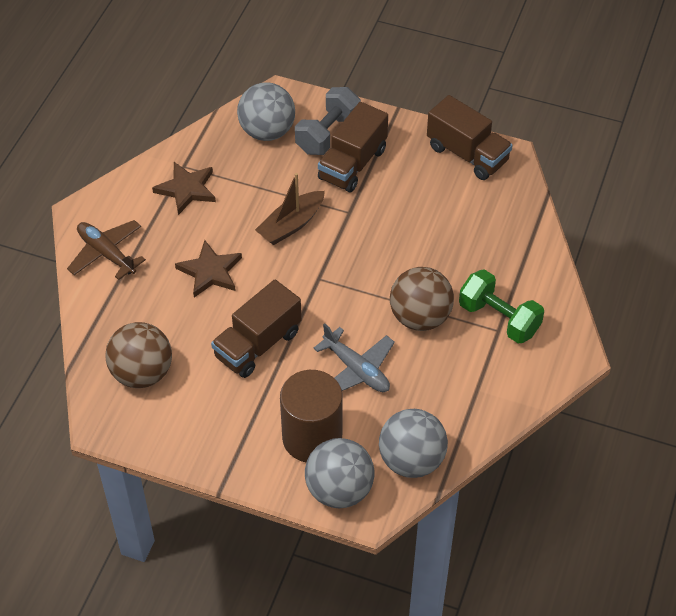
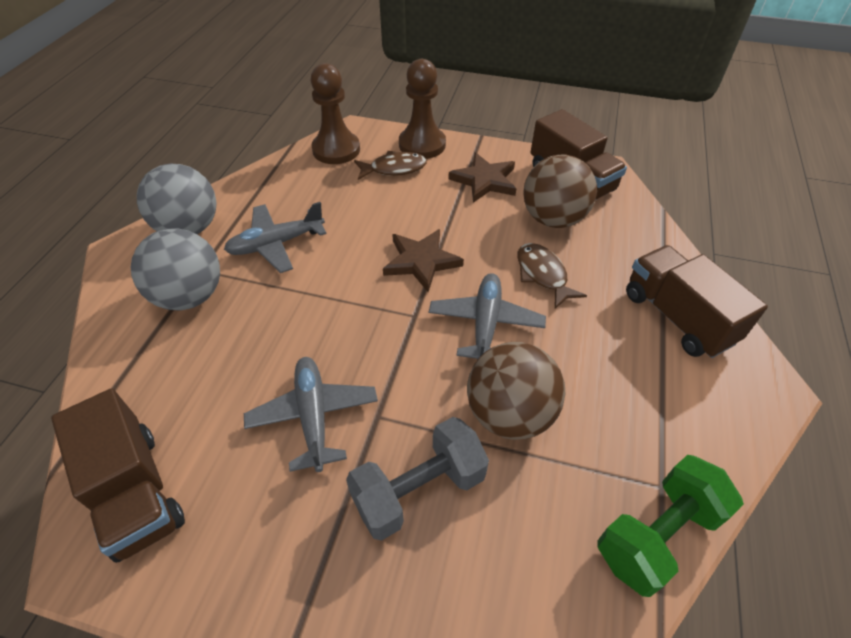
brown boat: 1 -> 0
brown cylinder: 1 -> 0
brown fish: 0 -> 2
brown pawn: 0 -> 2
brown plane: 1 -> 0
grey ball: 3 -> 2
grey plane: 1 -> 3

